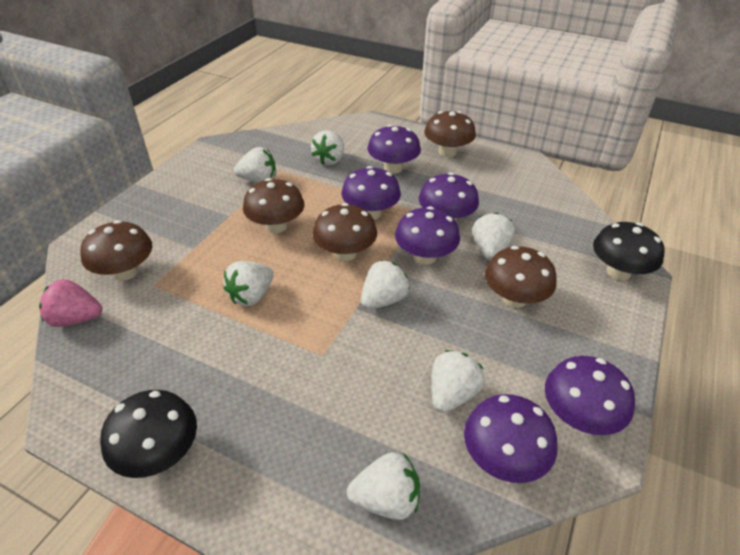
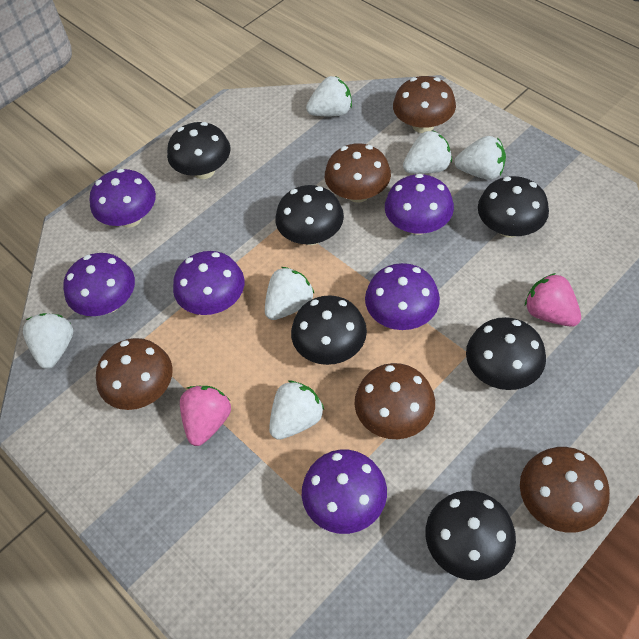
black mushroom: 2 -> 6
pink strawberry: 1 -> 2
white strawberry: 7 -> 6

